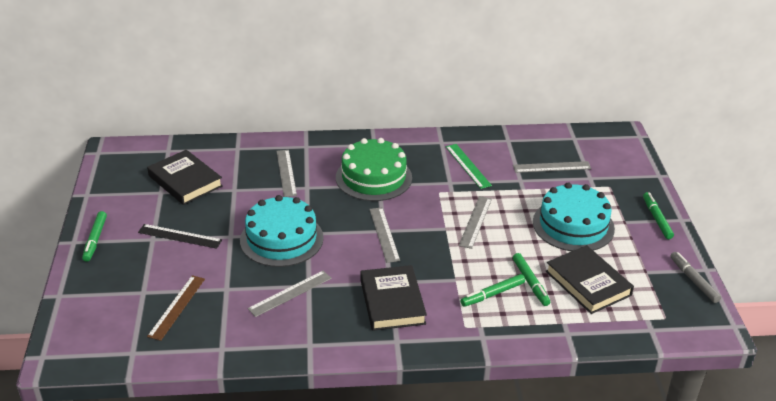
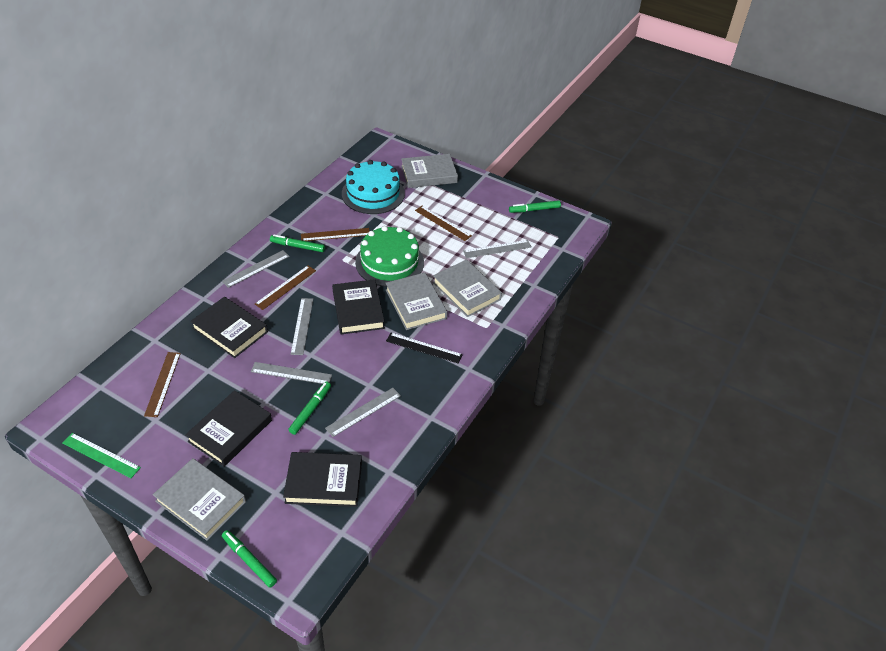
black book: 3 -> 4
brown ruler: 1 -> 4
grey book: 0 -> 4
grey marker: 1 -> 0
turquoise cake: 2 -> 1

